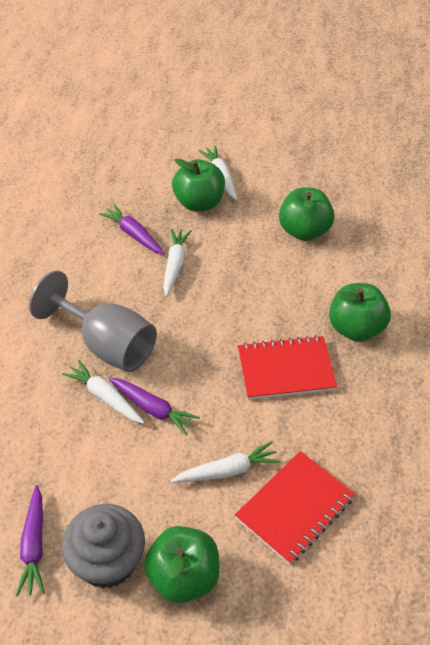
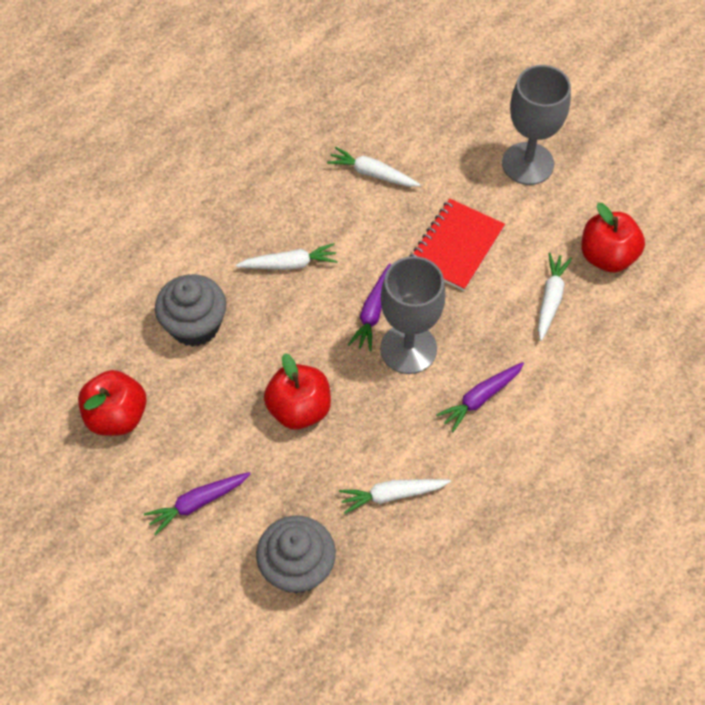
green apple: 4 -> 0
grey cupcake: 1 -> 2
grey goblet: 1 -> 2
red apple: 0 -> 3
red notebook: 2 -> 1

